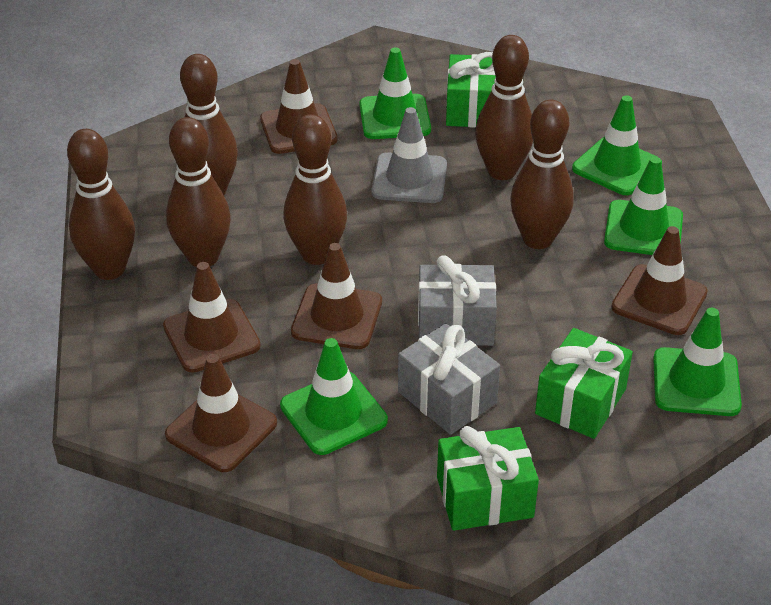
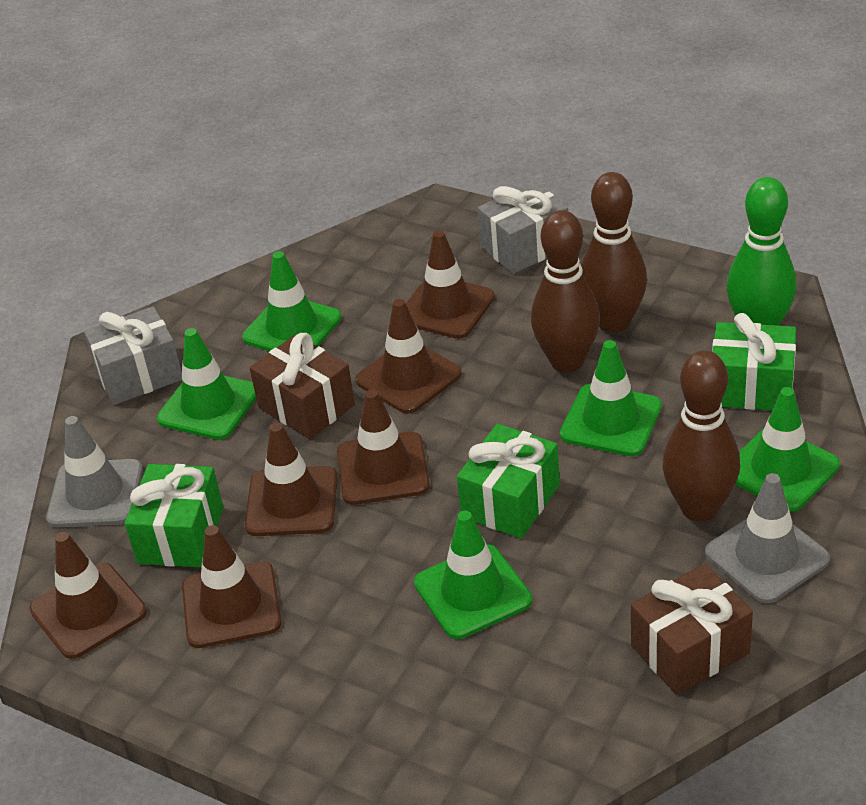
brown bowling pin: 6 -> 3
brown gift: 0 -> 2
brown traffic cone: 5 -> 6
green bowling pin: 0 -> 1
grey traffic cone: 1 -> 2

